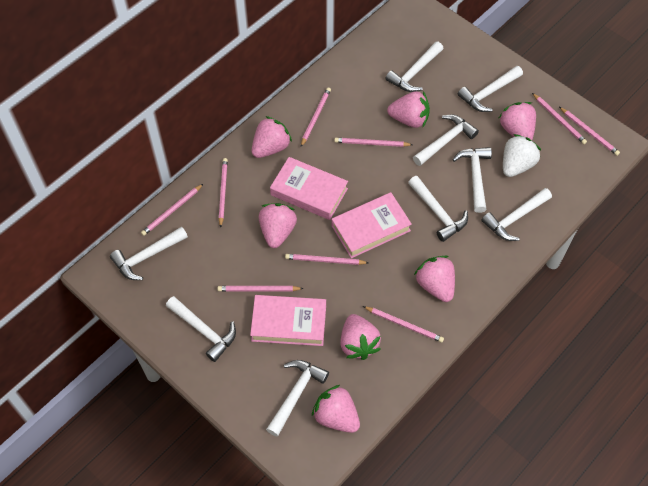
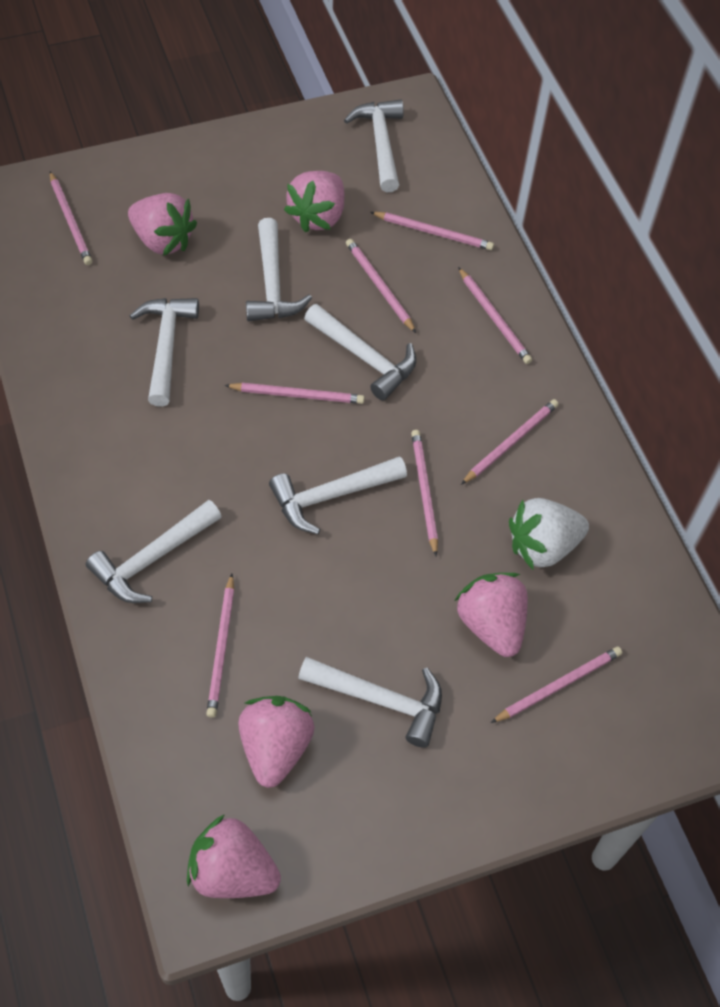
pink book: 3 -> 0
pink strawberry: 7 -> 5
white hammer: 9 -> 7

